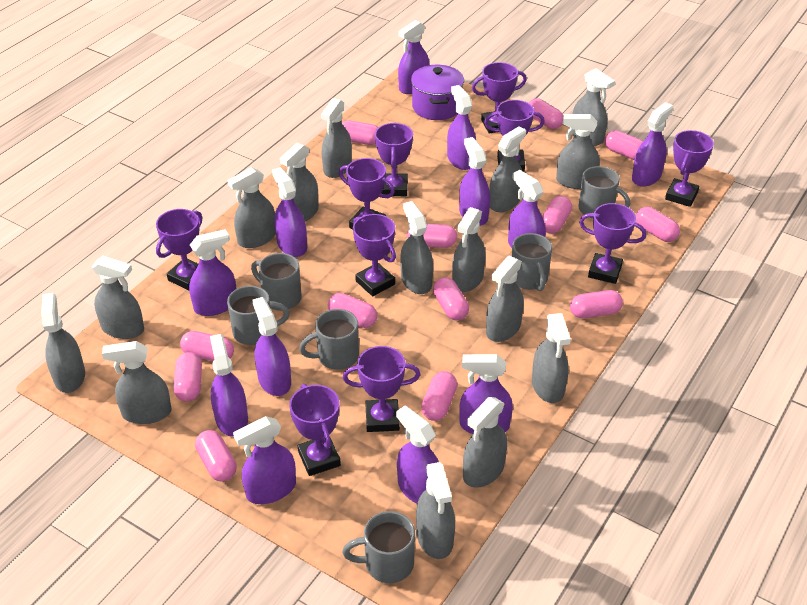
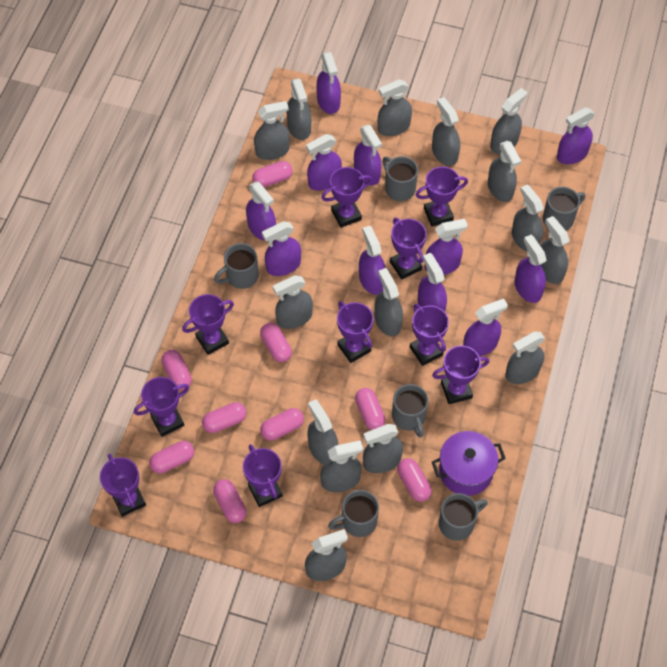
pink capsule: 13 -> 9
purple spray bottle: 12 -> 11

